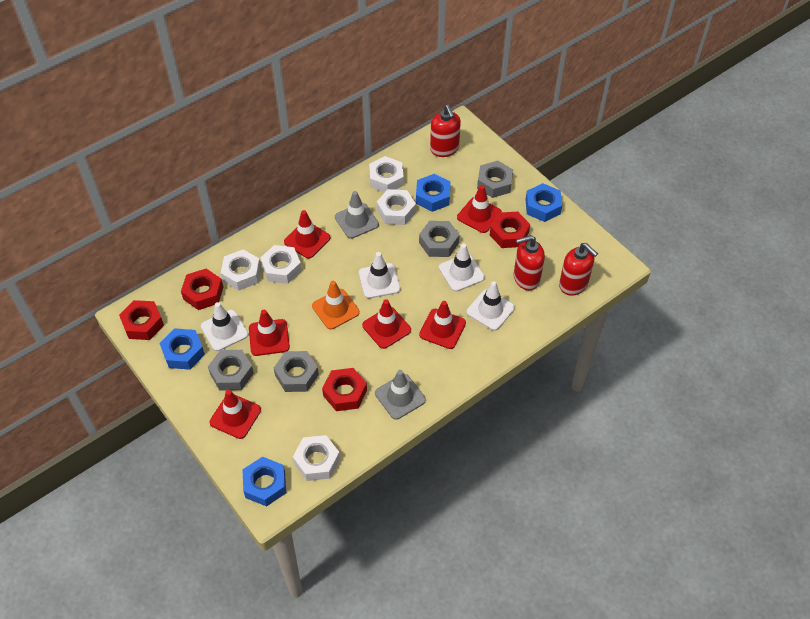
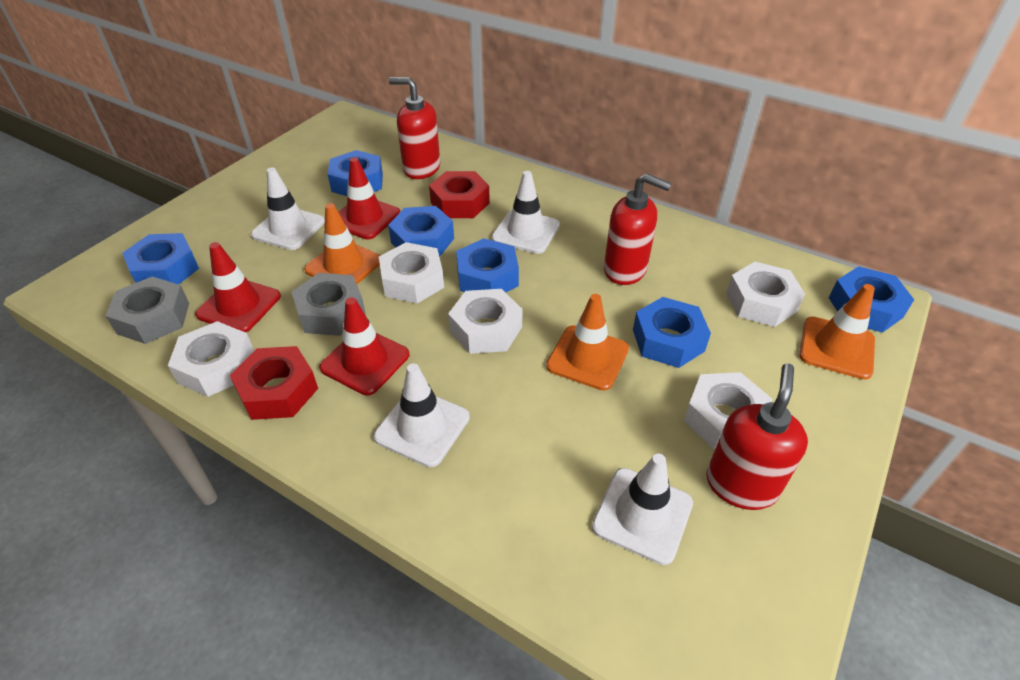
blue nut: 4 -> 6
grey nut: 4 -> 2
grey traffic cone: 2 -> 0
orange traffic cone: 1 -> 3
red nut: 4 -> 2
red traffic cone: 6 -> 3

